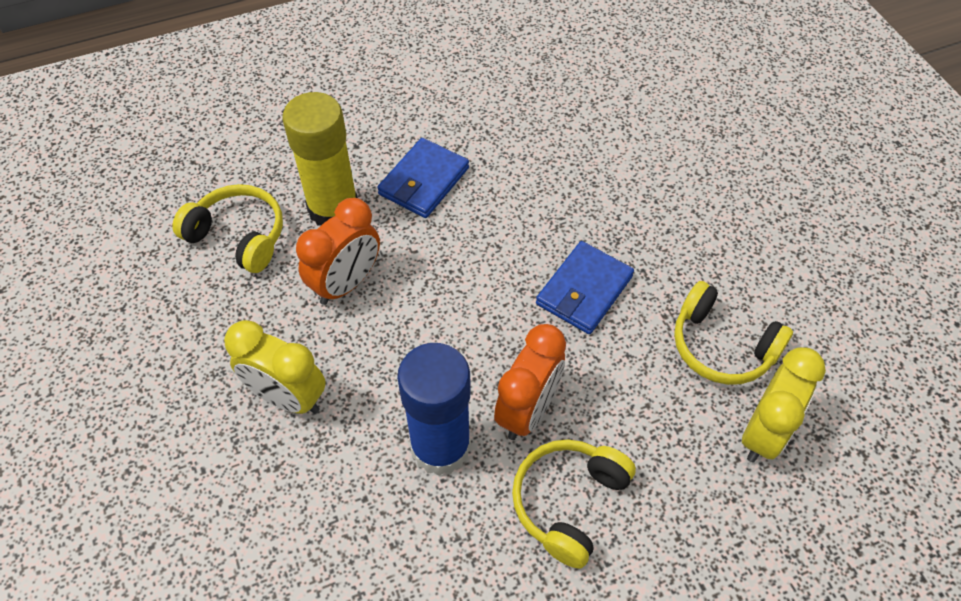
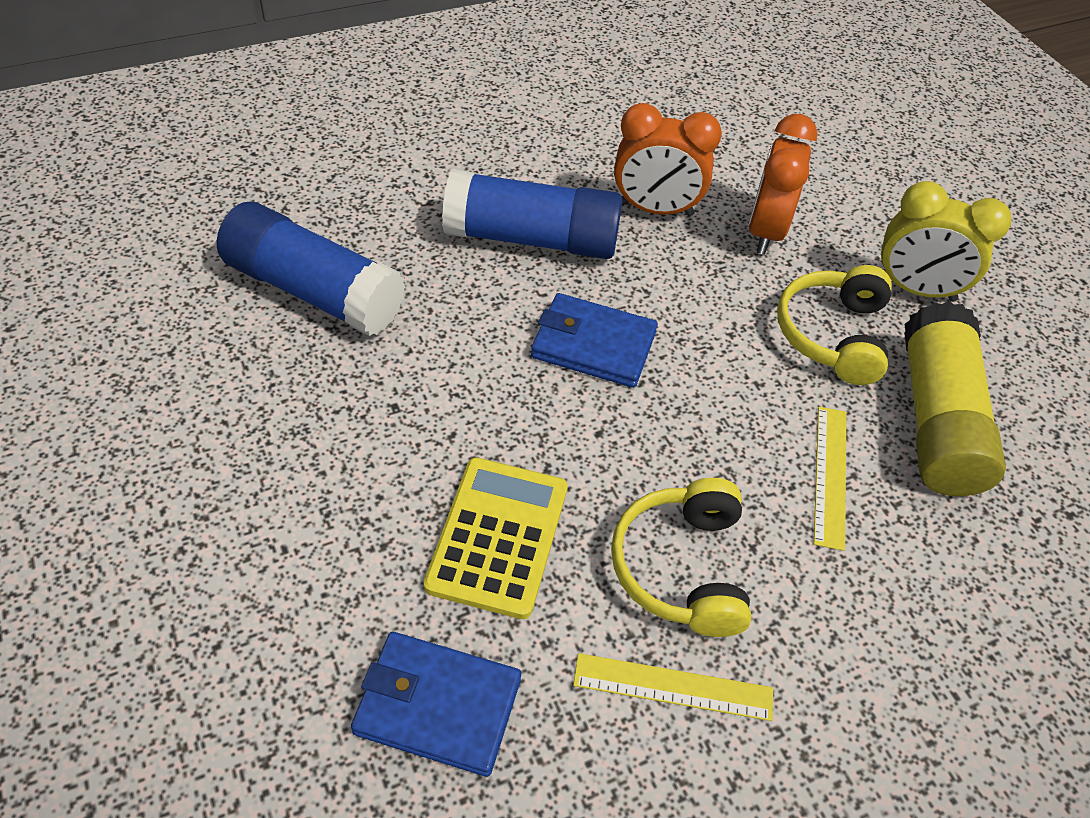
blue glue stick: 1 -> 2
yellow calculator: 0 -> 1
yellow clock: 2 -> 1
yellow headphones: 3 -> 2
yellow ruler: 0 -> 2

